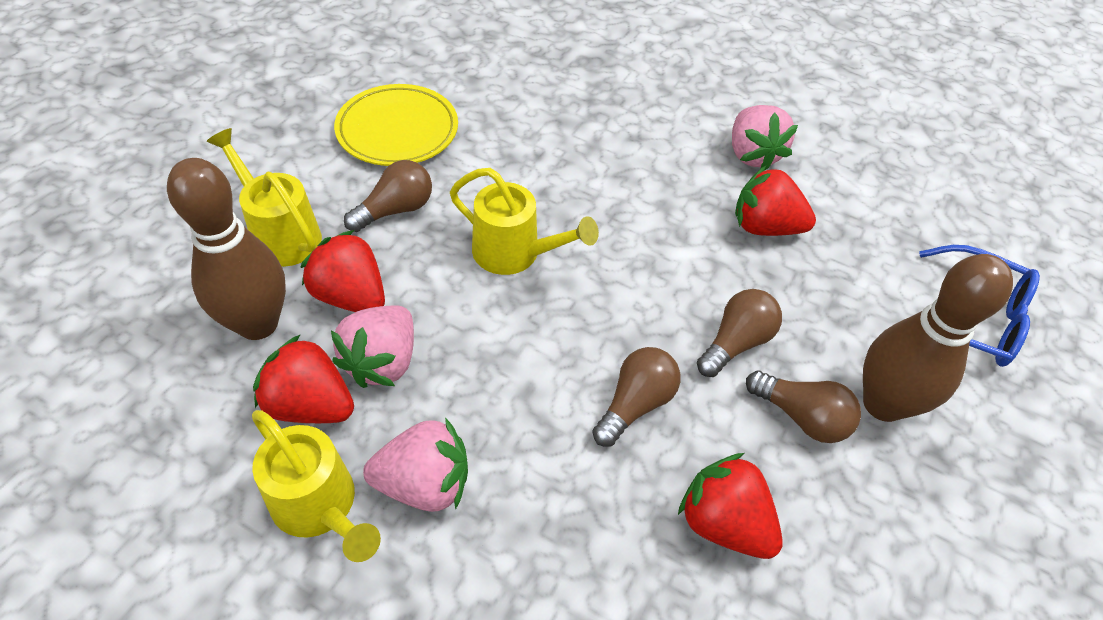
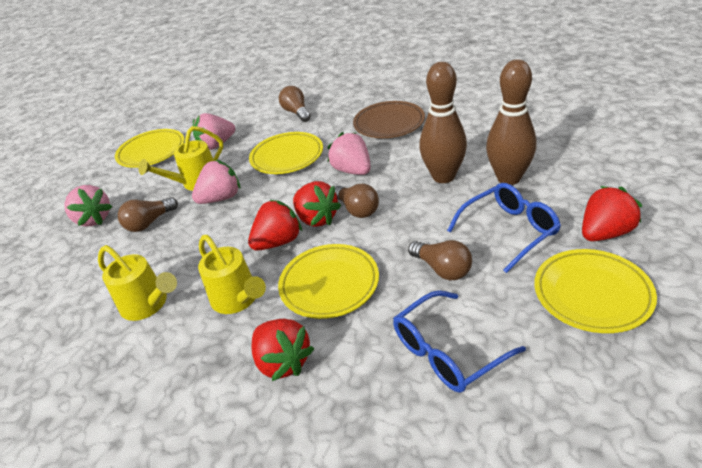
blue glasses: 1 -> 2
brown plate: 0 -> 1
pink strawberry: 3 -> 4
yellow plate: 1 -> 4

